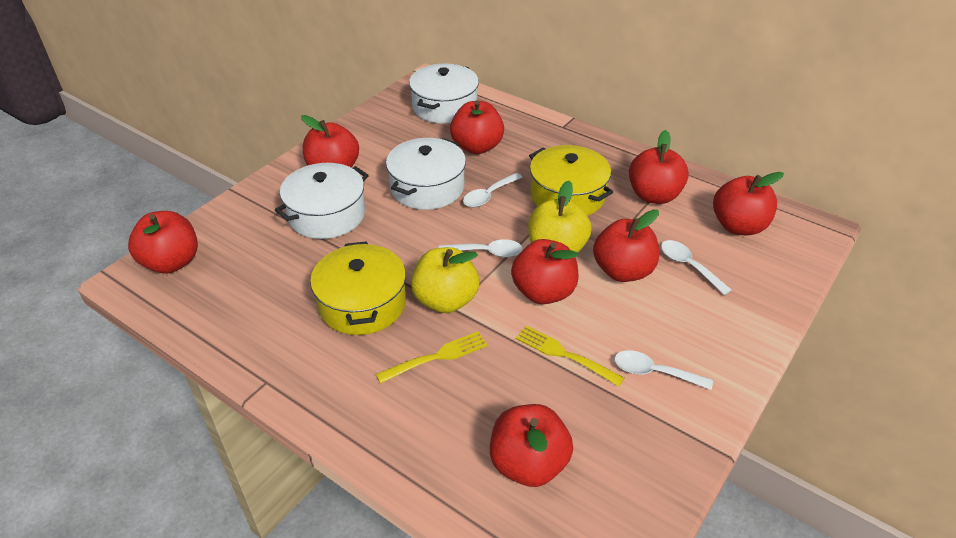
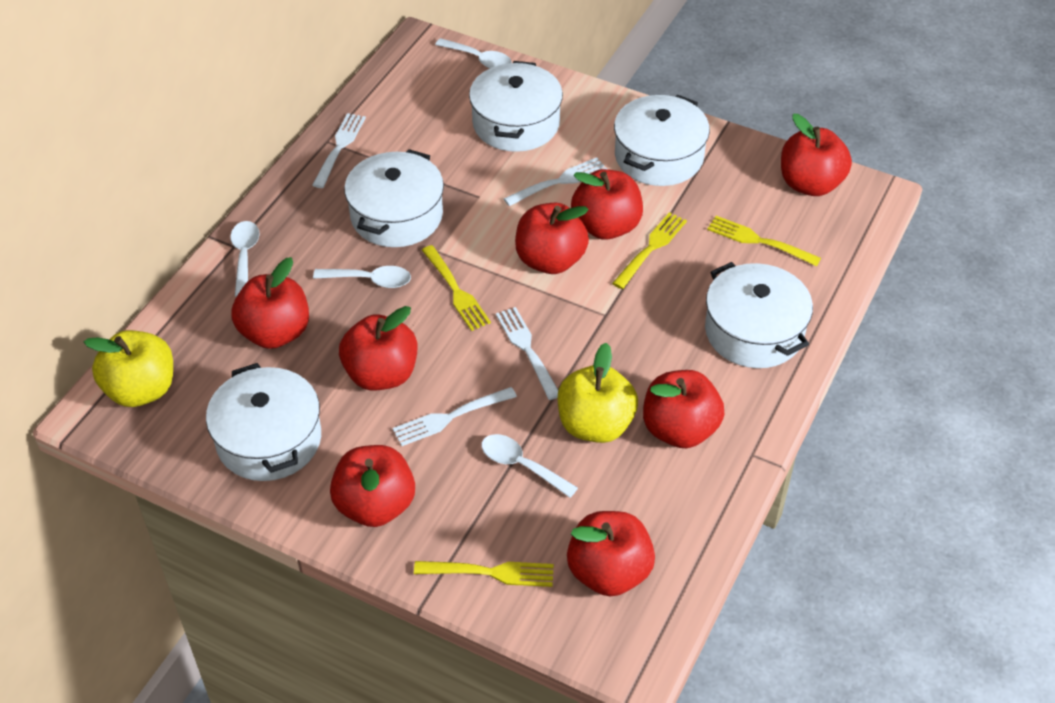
white fork: 0 -> 4
white pot: 3 -> 5
yellow fork: 2 -> 4
yellow pot: 2 -> 0

